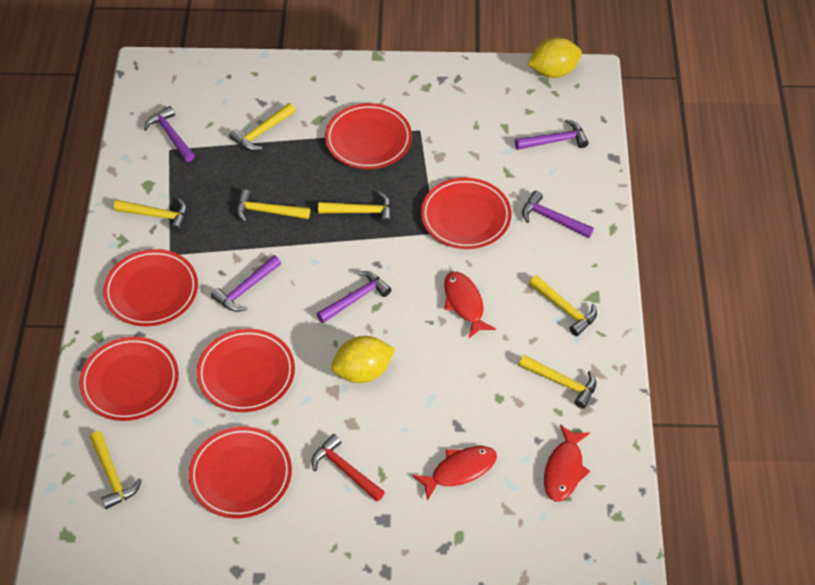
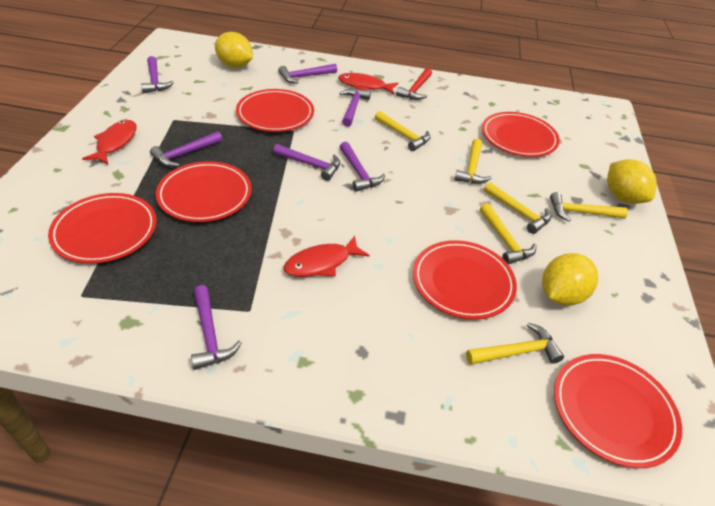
purple hammer: 5 -> 7
yellow hammer: 7 -> 6
yellow lemon: 2 -> 3

